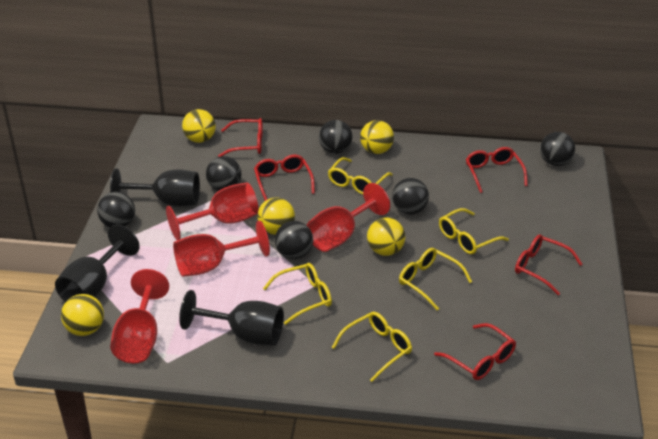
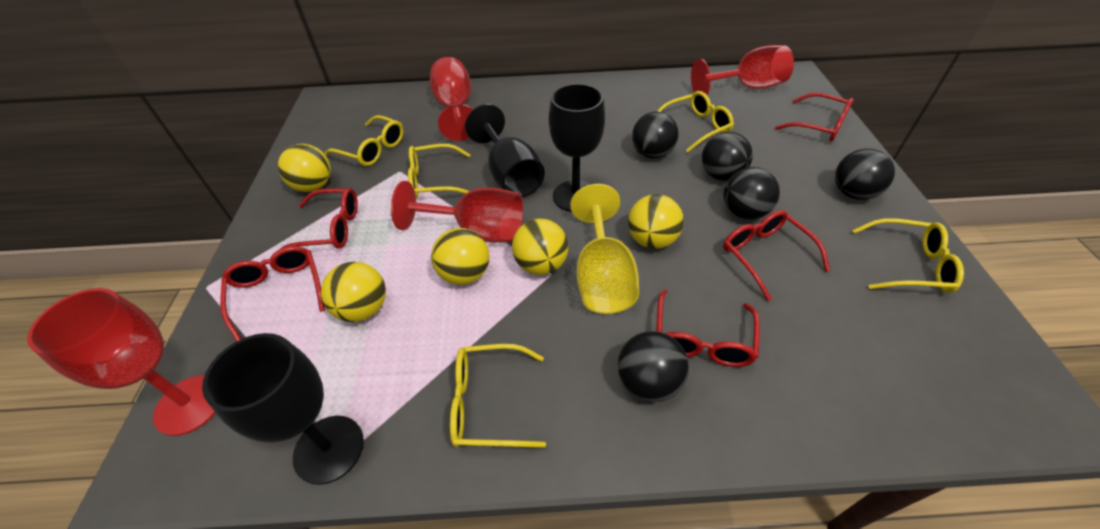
black ball: 6 -> 5
yellow goblet: 0 -> 1

